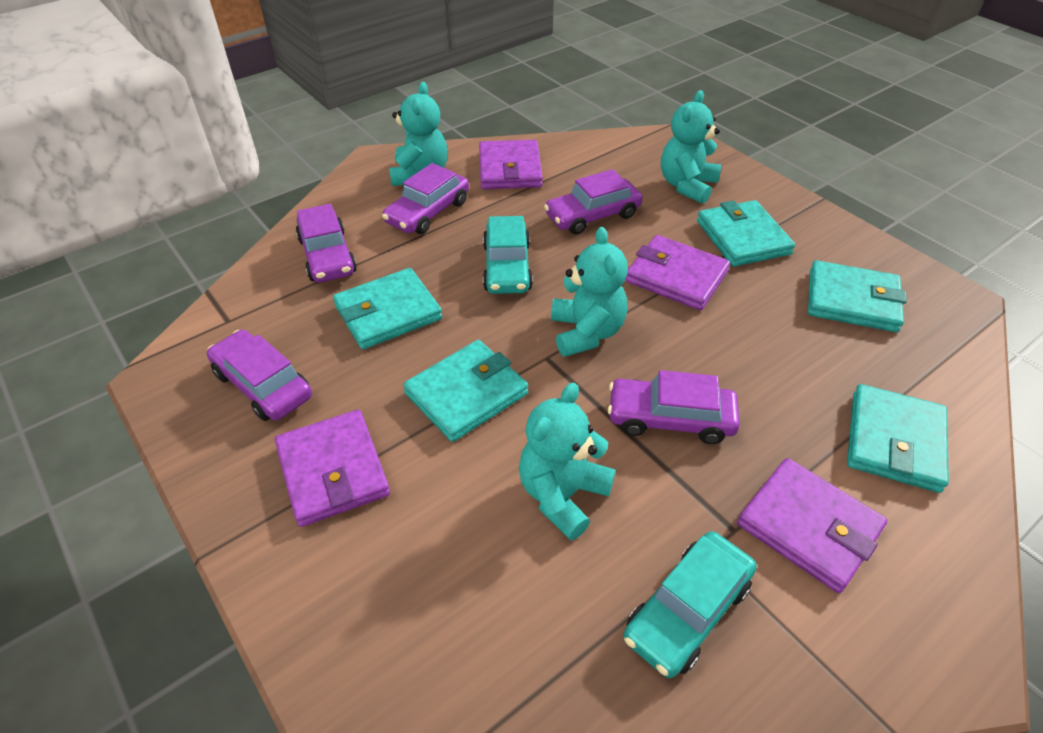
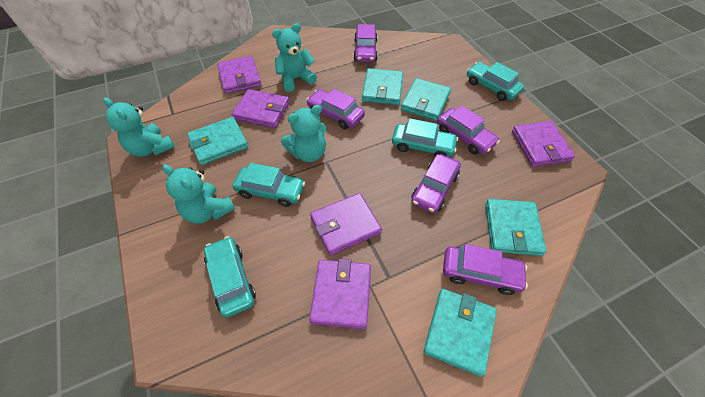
purple wallet: 4 -> 5
turquoise car: 2 -> 4

